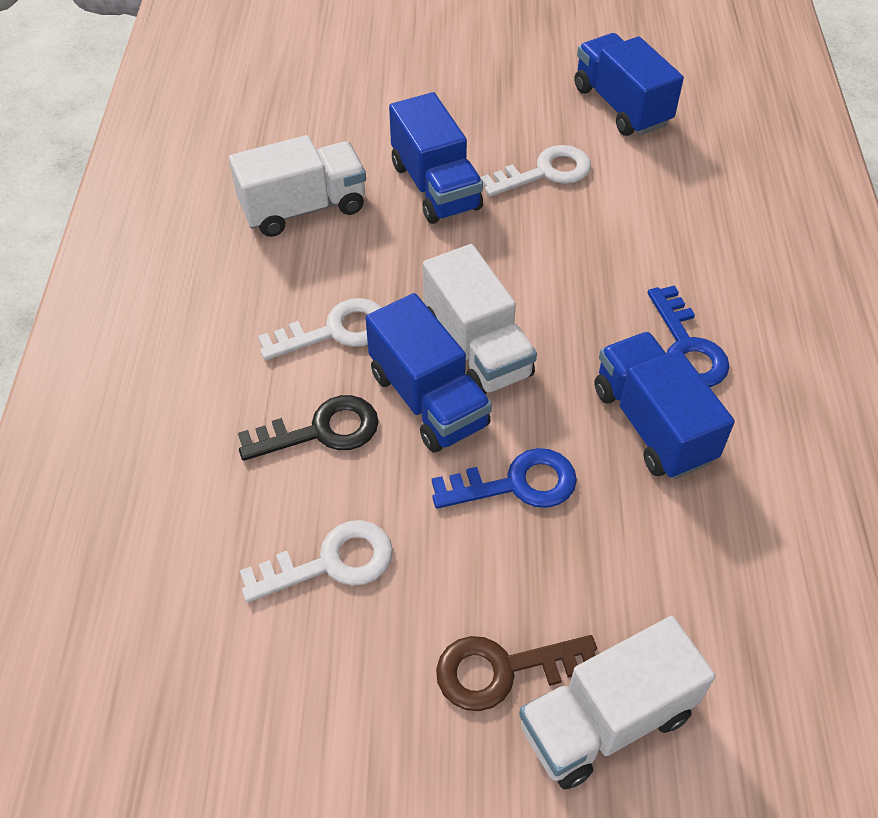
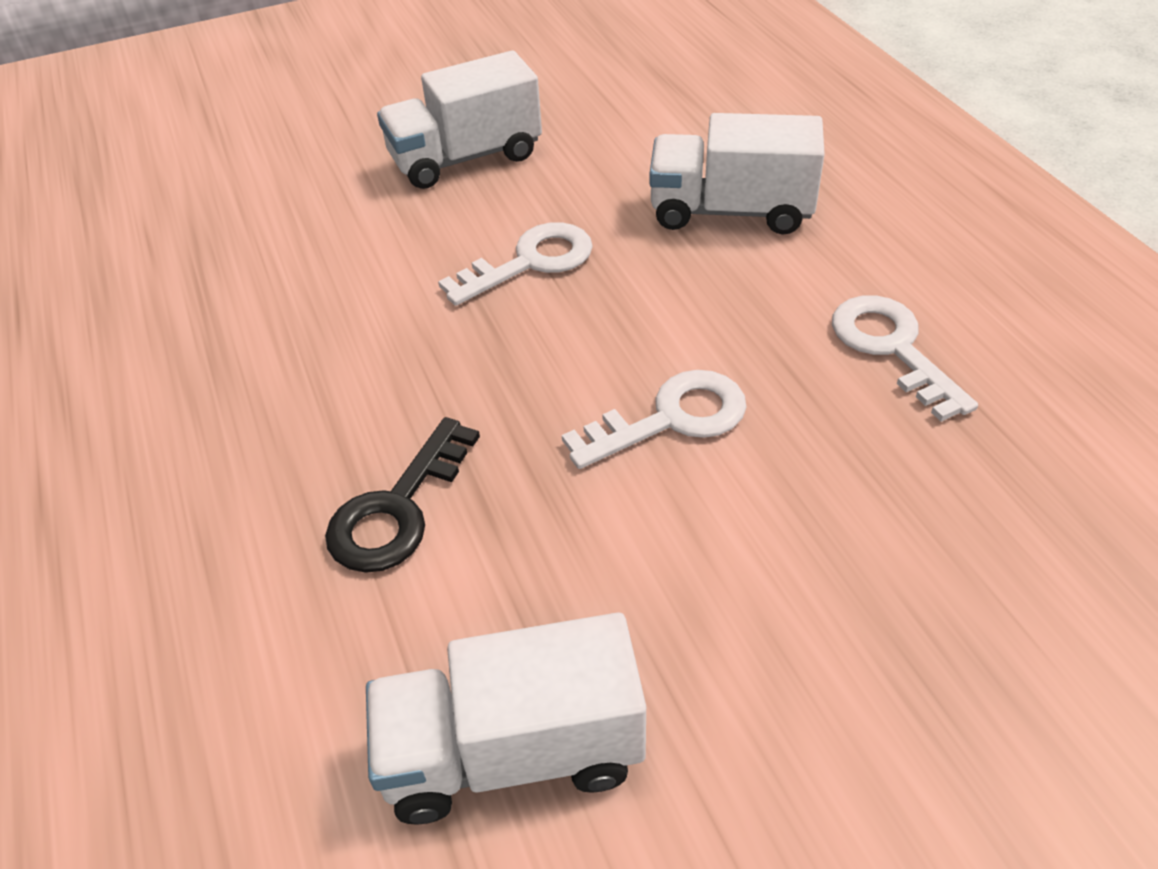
blue key: 2 -> 0
blue truck: 4 -> 0
brown key: 1 -> 0

